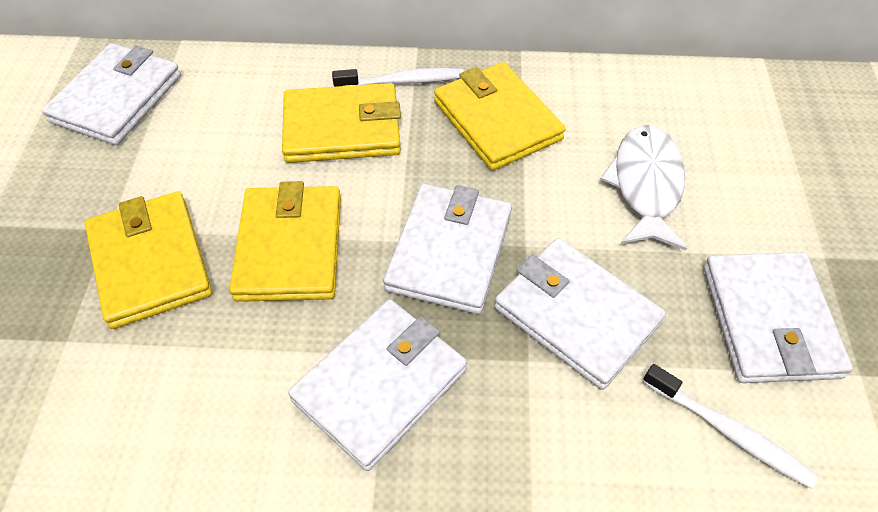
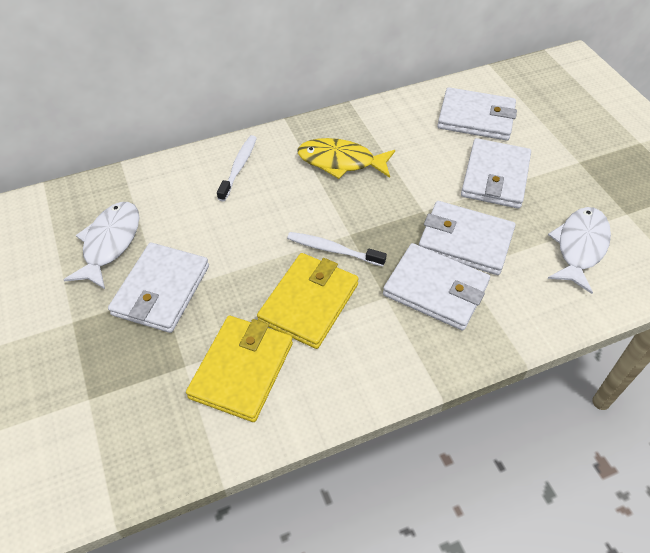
white fish: 1 -> 2
yellow fish: 0 -> 1
yellow wallet: 4 -> 2

